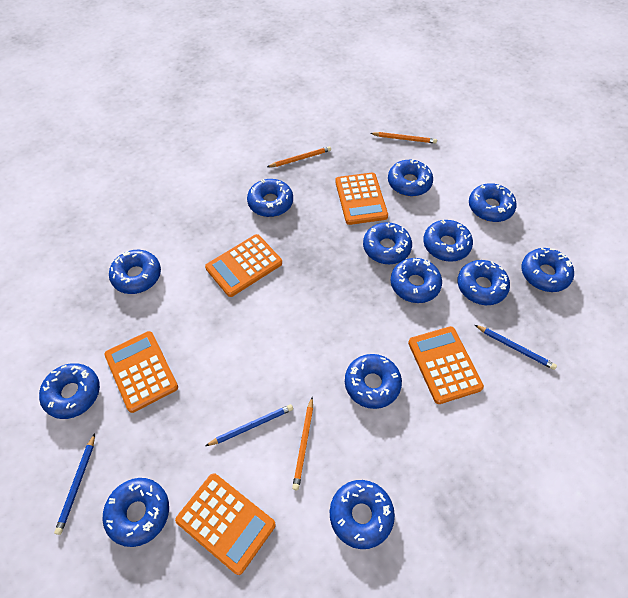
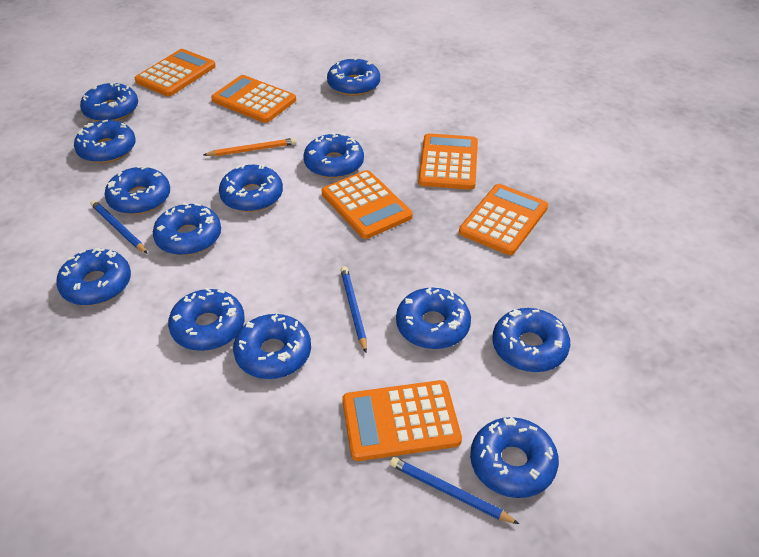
orange calculator: 5 -> 6
orange pencil: 3 -> 1

